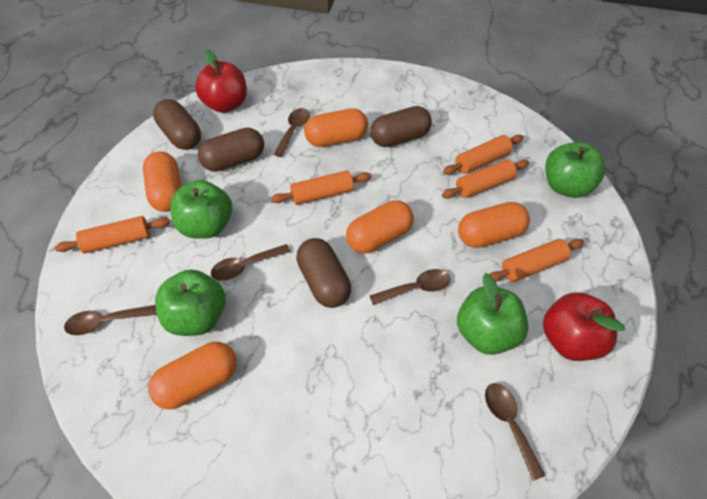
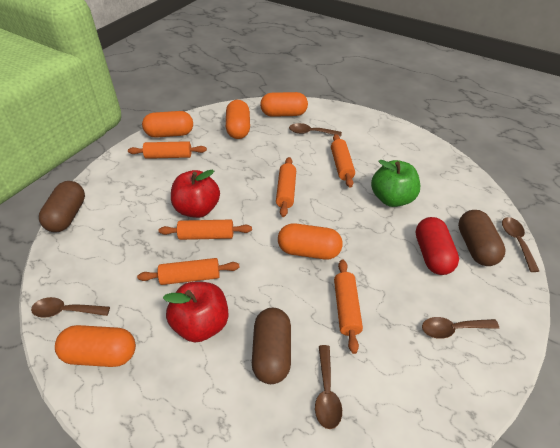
brown capsule: 4 -> 3
green apple: 4 -> 1
orange rolling pin: 5 -> 6
red capsule: 0 -> 1

